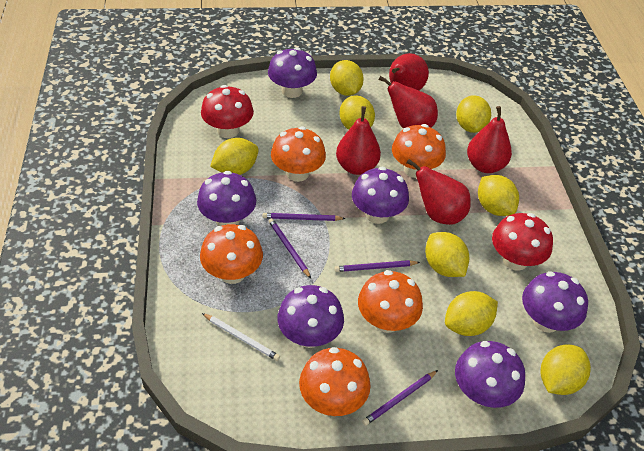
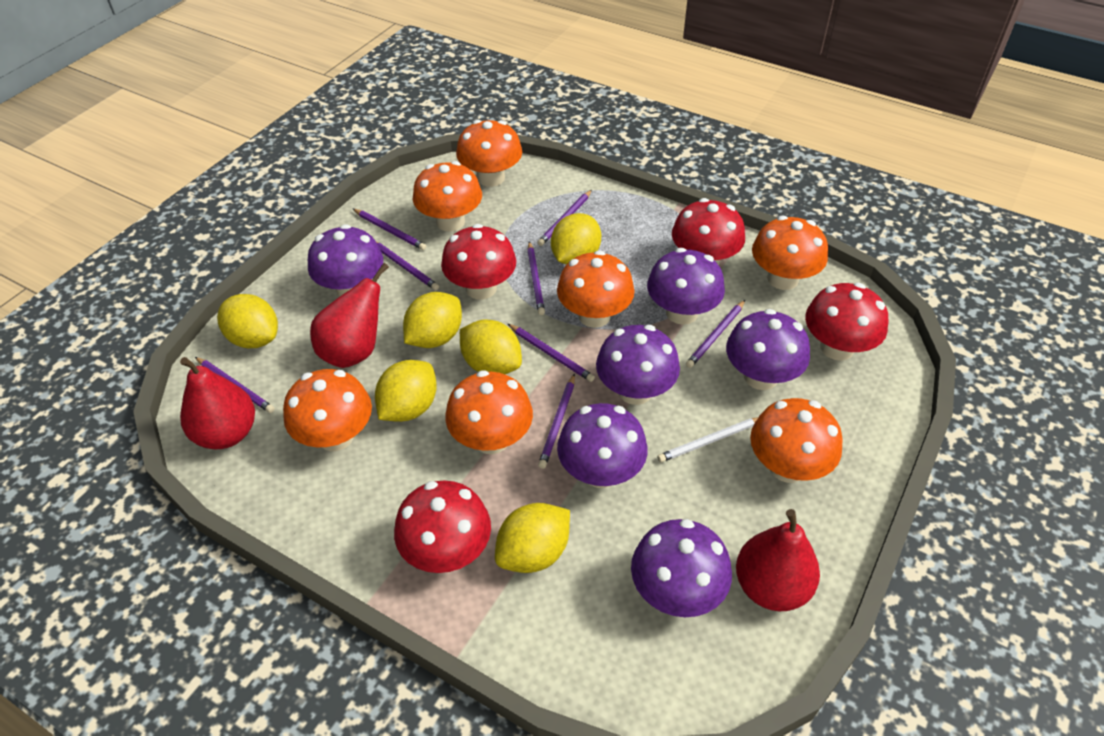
orange mushroom: 5 -> 7
purple pencil: 4 -> 8
red mushroom: 2 -> 4
red pear: 5 -> 3
yellow lemon: 8 -> 6

